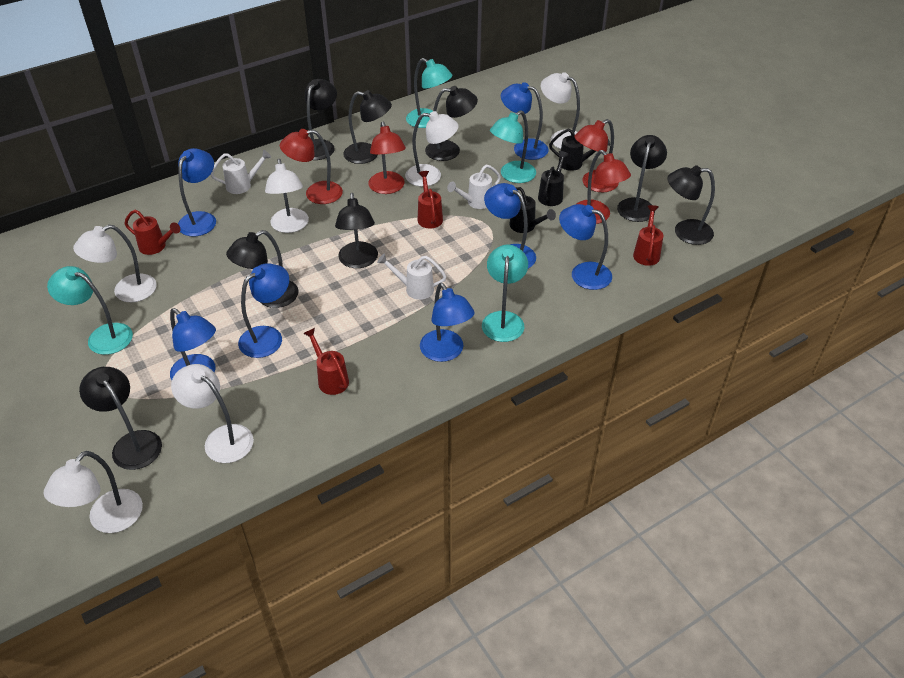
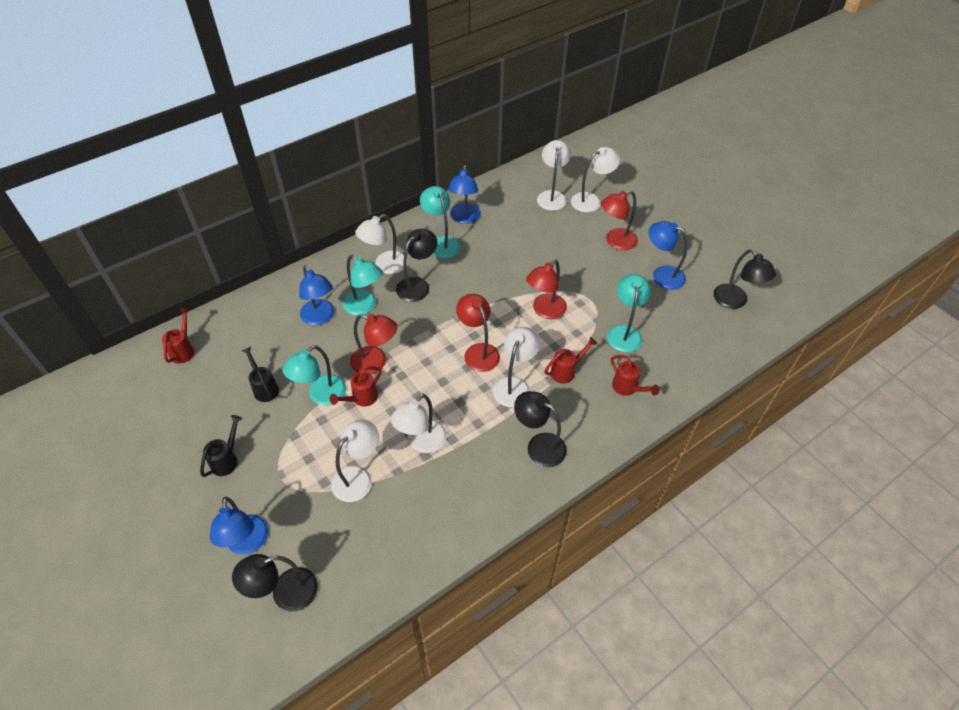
black lamp: 8 -> 4
black watering can: 3 -> 2
blue lamp: 7 -> 4
white watering can: 3 -> 0

